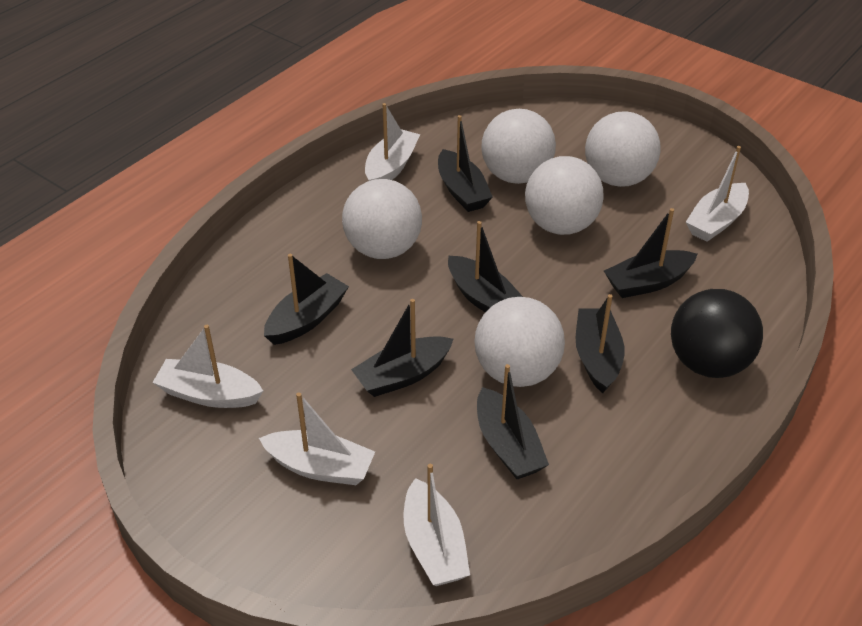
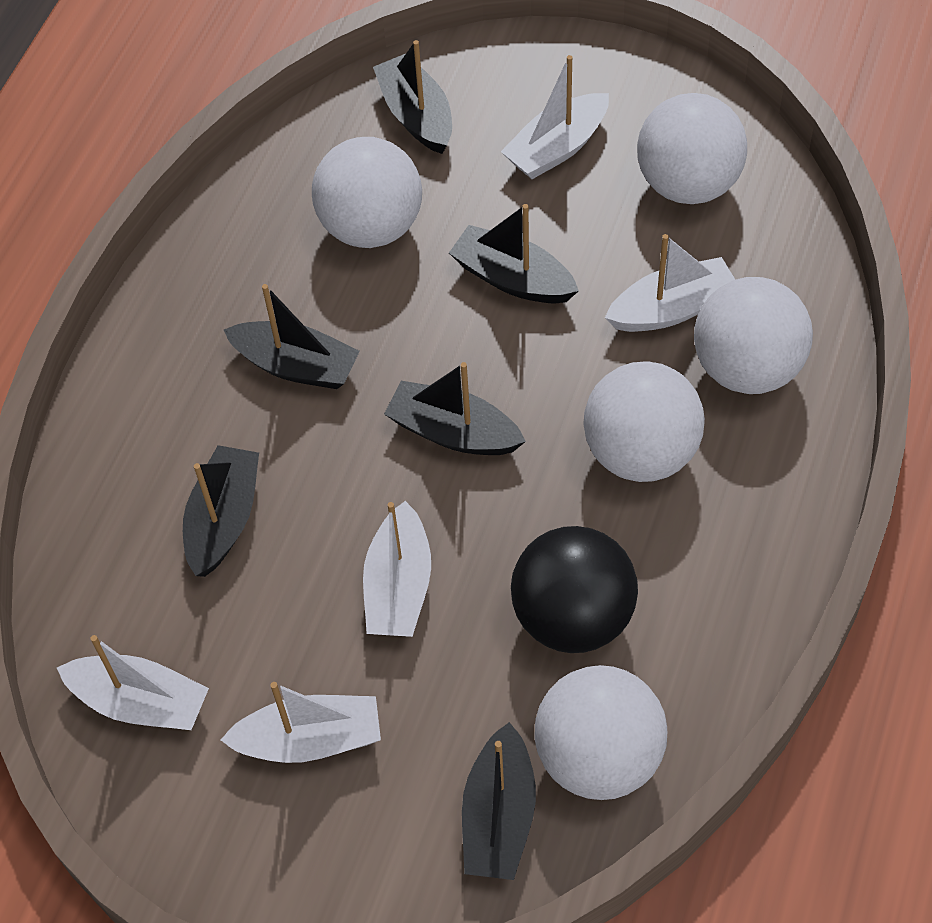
black boat: 7 -> 6

